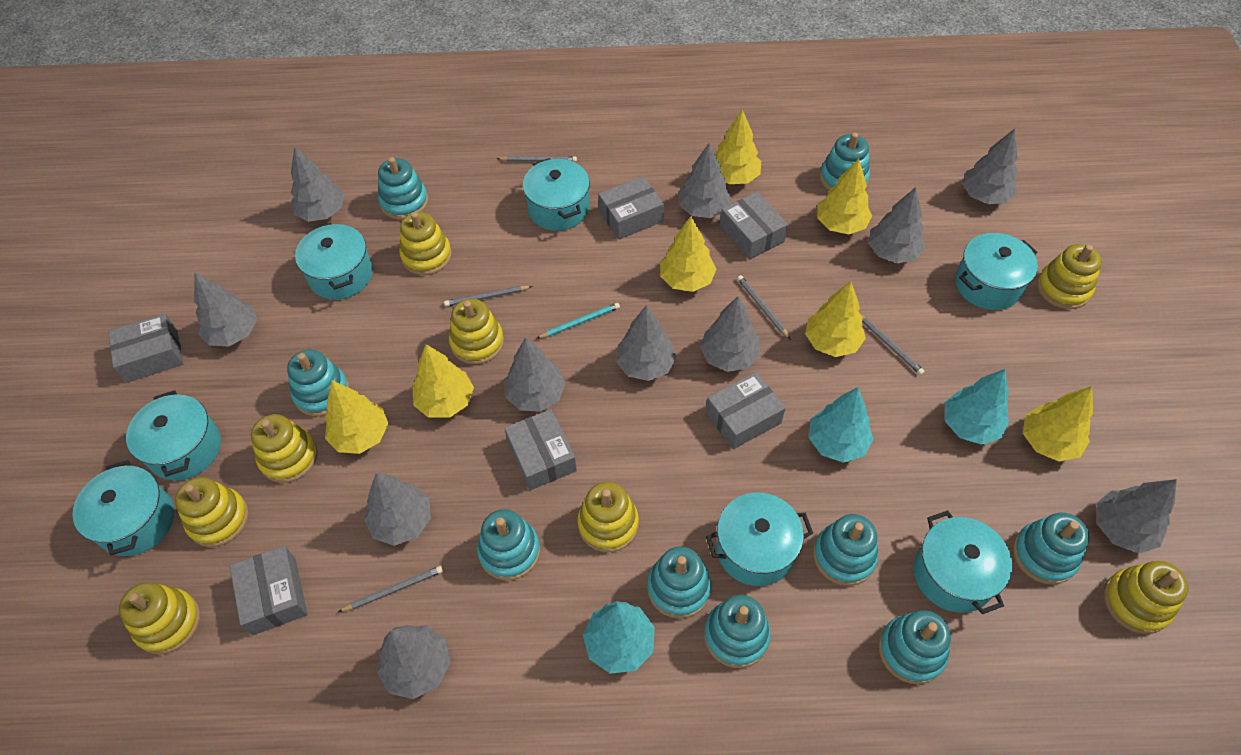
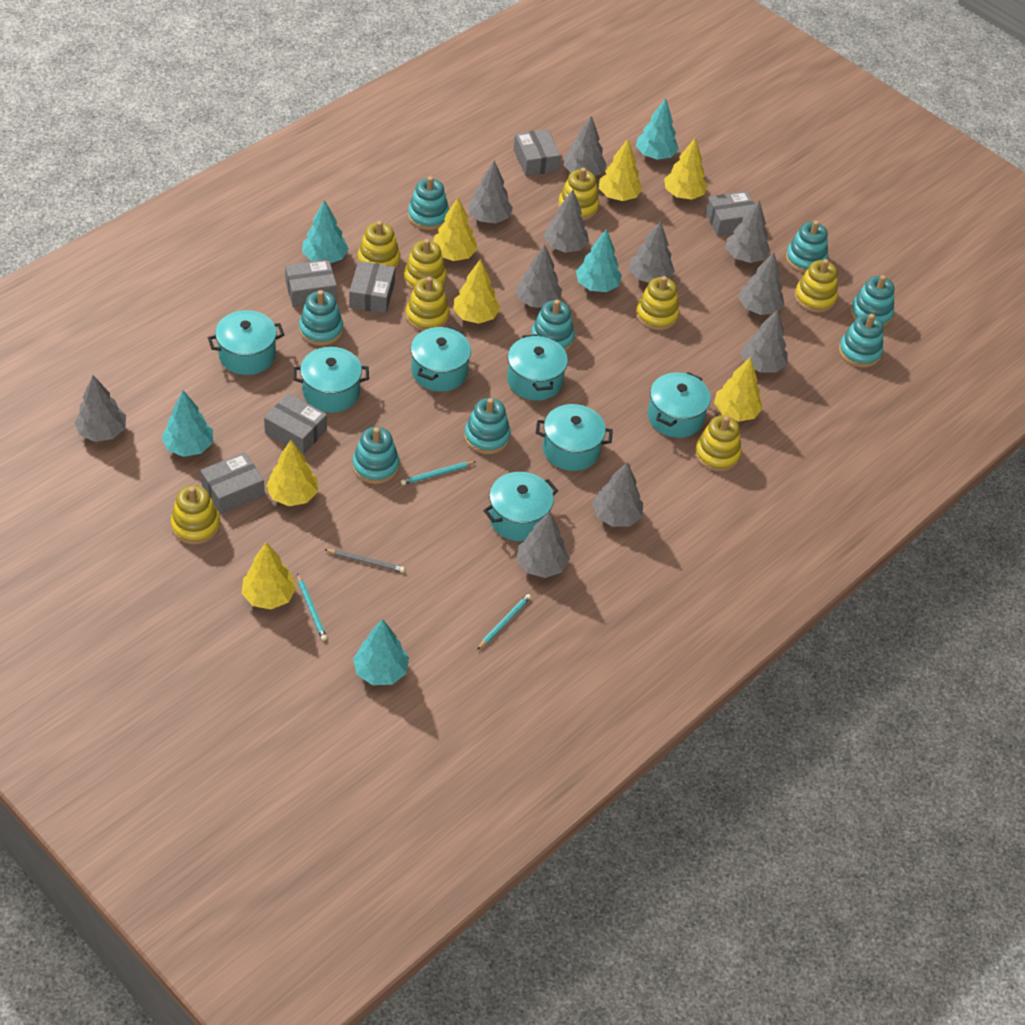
grey pencil: 5 -> 1
turquoise pencil: 1 -> 3
turquoise stacking toy: 9 -> 8
turquoise tree: 3 -> 5

